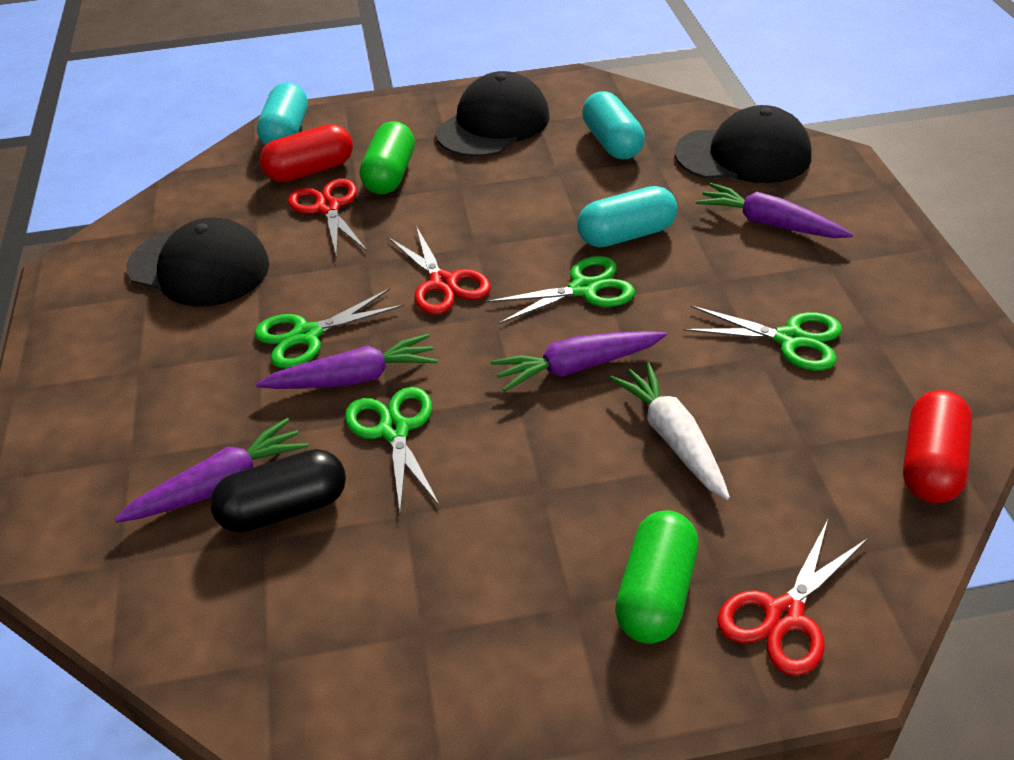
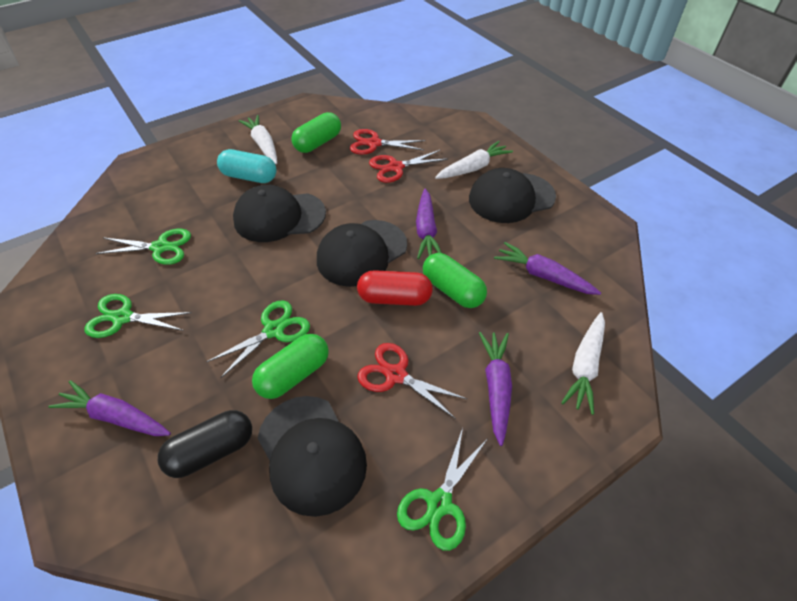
black cap: 3 -> 4
green capsule: 2 -> 3
red capsule: 2 -> 1
turquoise capsule: 3 -> 1
white carrot: 1 -> 3

